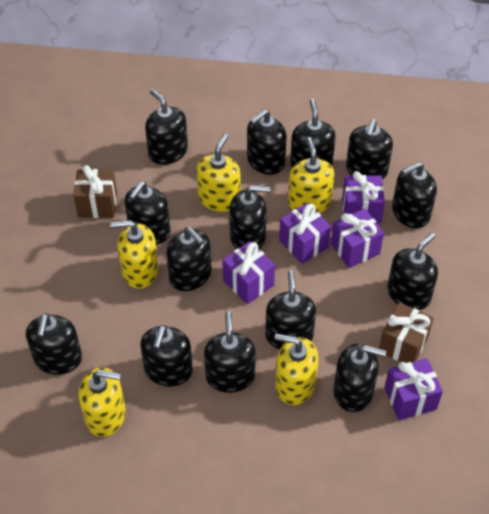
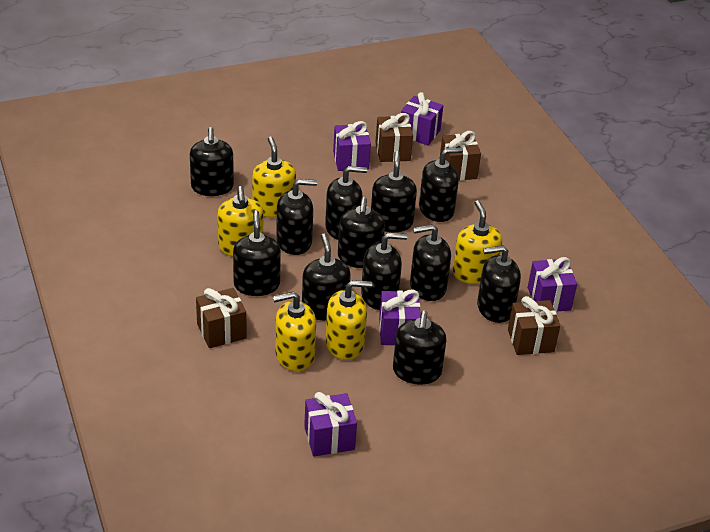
black soap dispenser: 14 -> 12
brown gift: 2 -> 4

